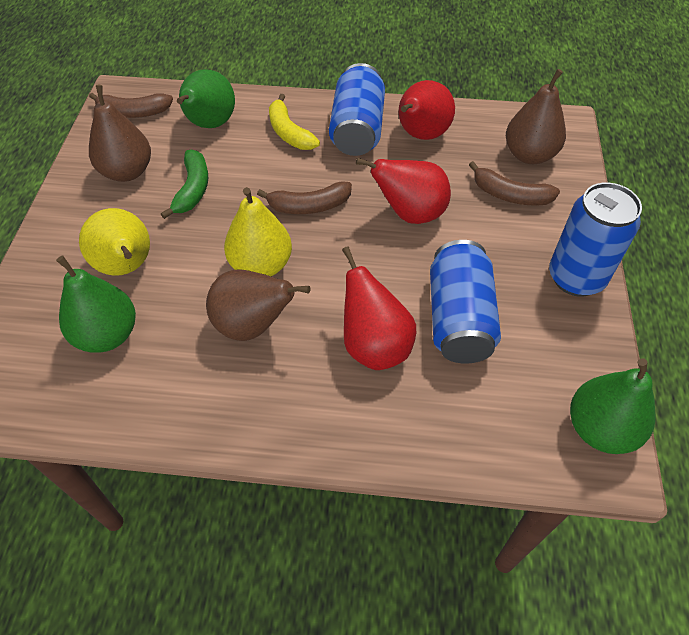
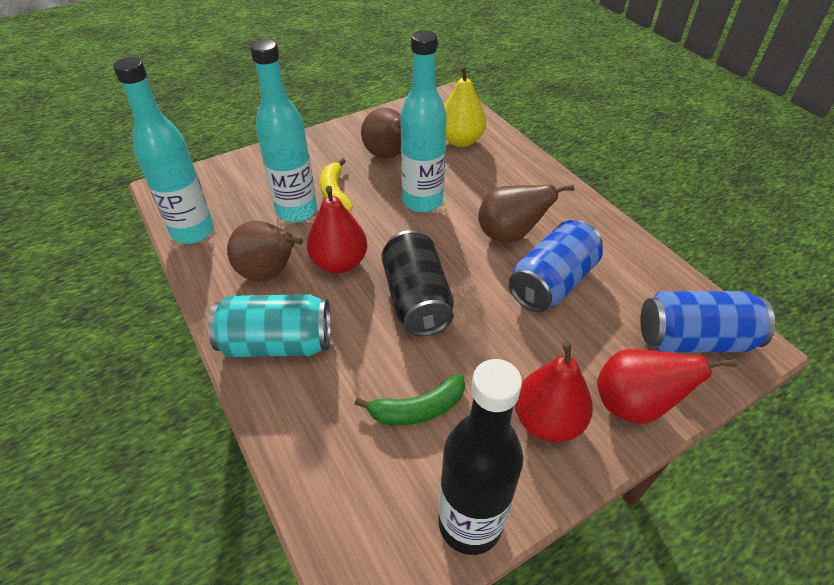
black bottle: 0 -> 1
black can: 0 -> 1
blue can: 3 -> 2
brown banana: 3 -> 0
green pear: 3 -> 0
turquoise bottle: 0 -> 3
turquoise can: 0 -> 1
yellow pear: 2 -> 1

